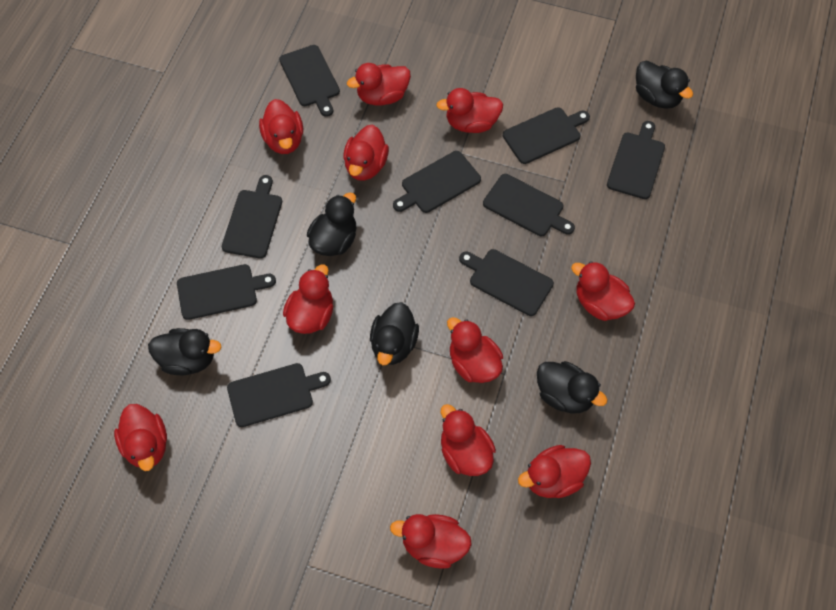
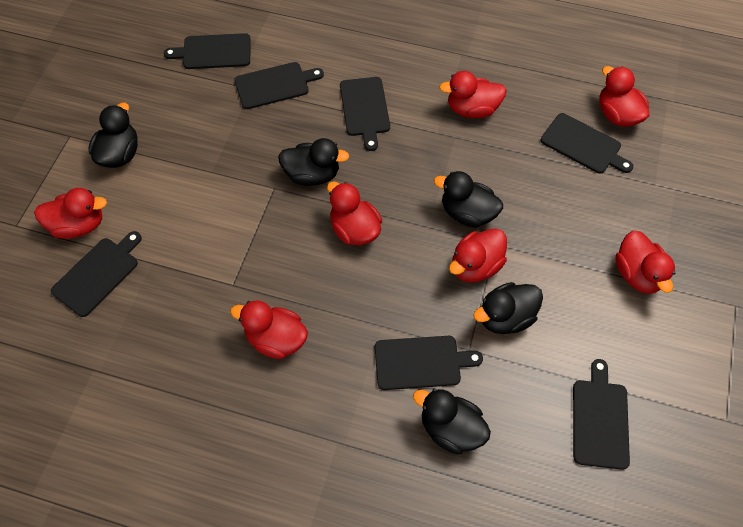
black cutting board: 9 -> 7
red duck: 11 -> 7

